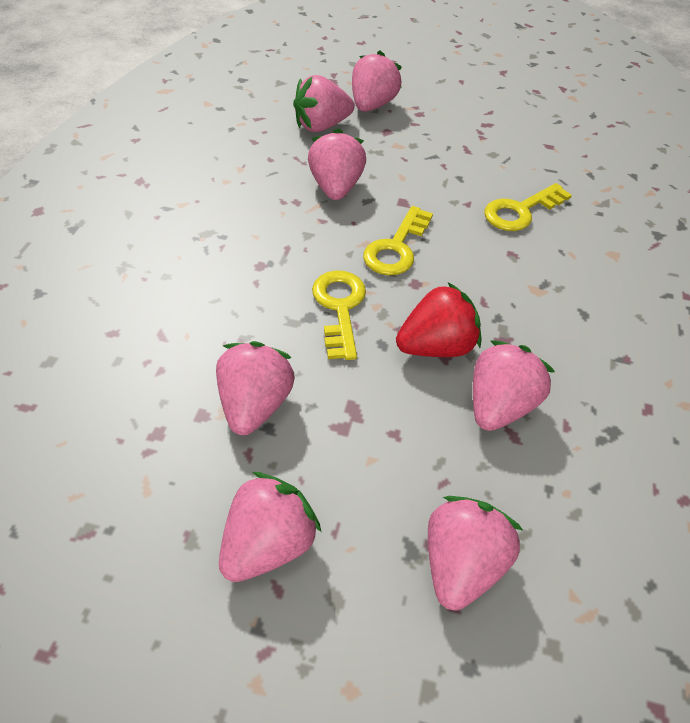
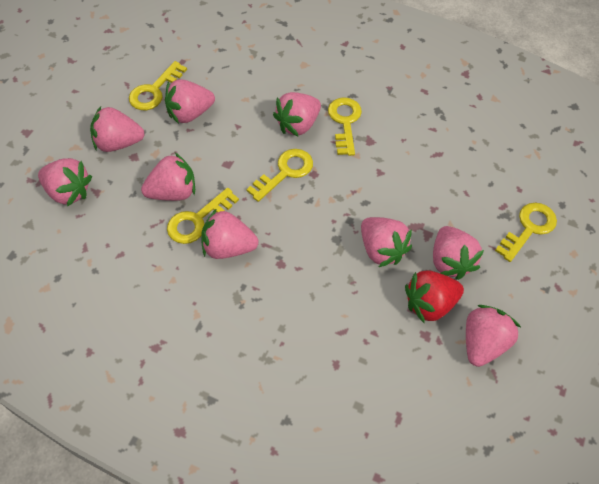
pink strawberry: 7 -> 9
yellow key: 3 -> 5

